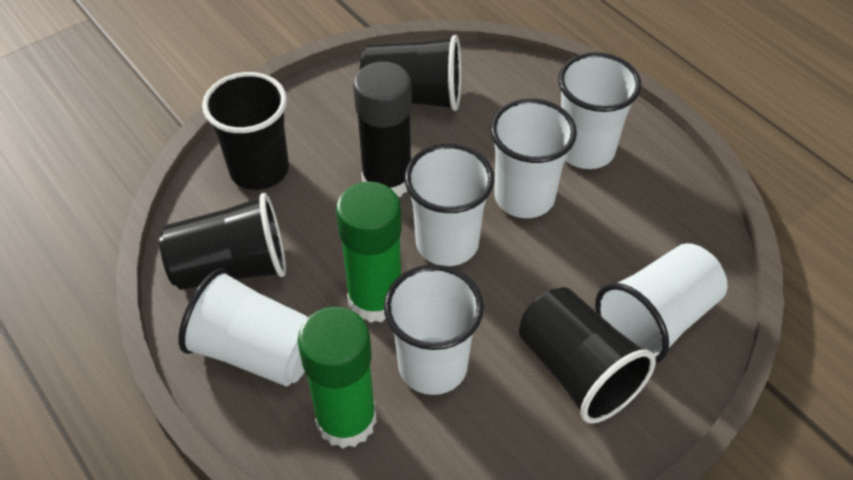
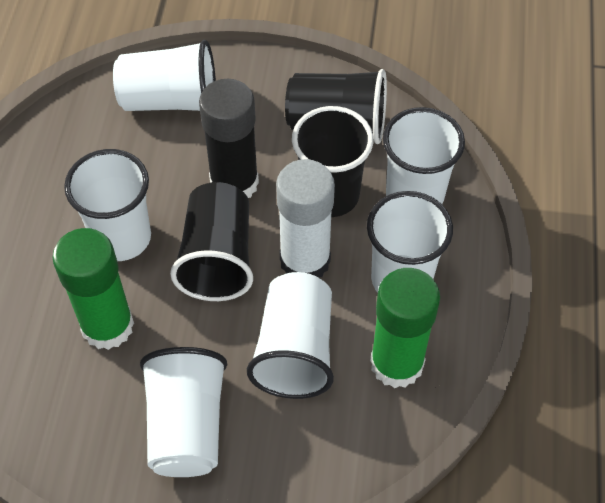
black cup: 4 -> 3
white glue stick: 0 -> 1

